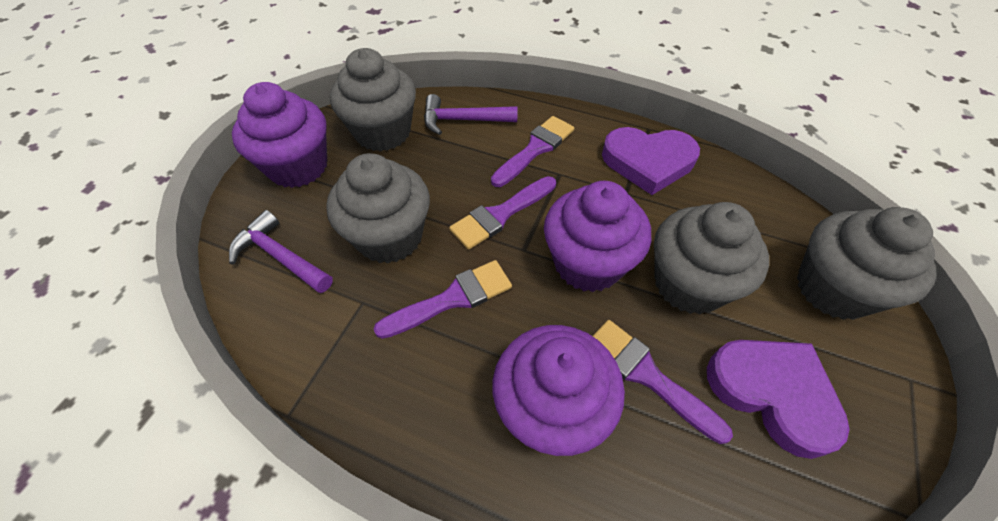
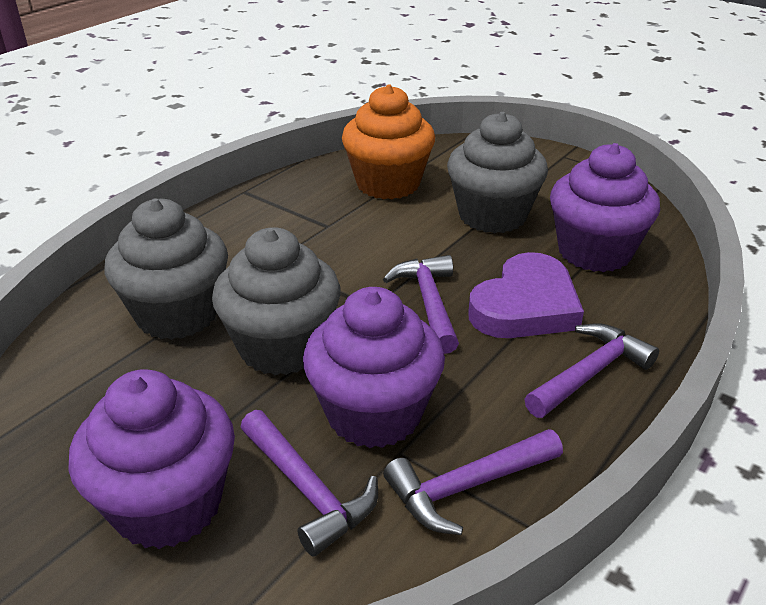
grey cupcake: 4 -> 3
orange cupcake: 0 -> 1
purple brush: 4 -> 0
purple hammer: 2 -> 4
purple heart: 2 -> 1

